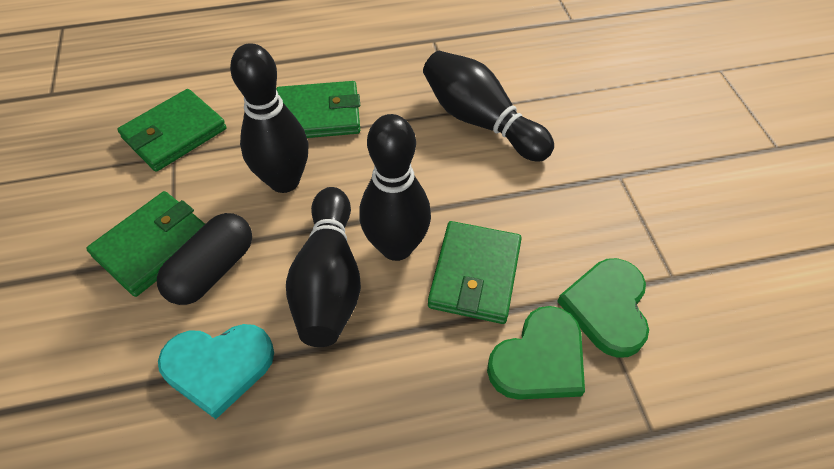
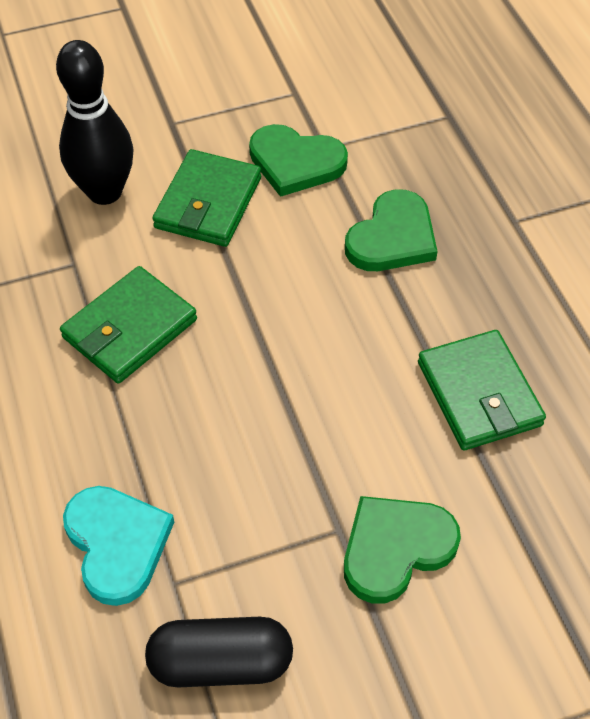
black bowling pin: 4 -> 1
green heart: 2 -> 3
green wallet: 4 -> 3

